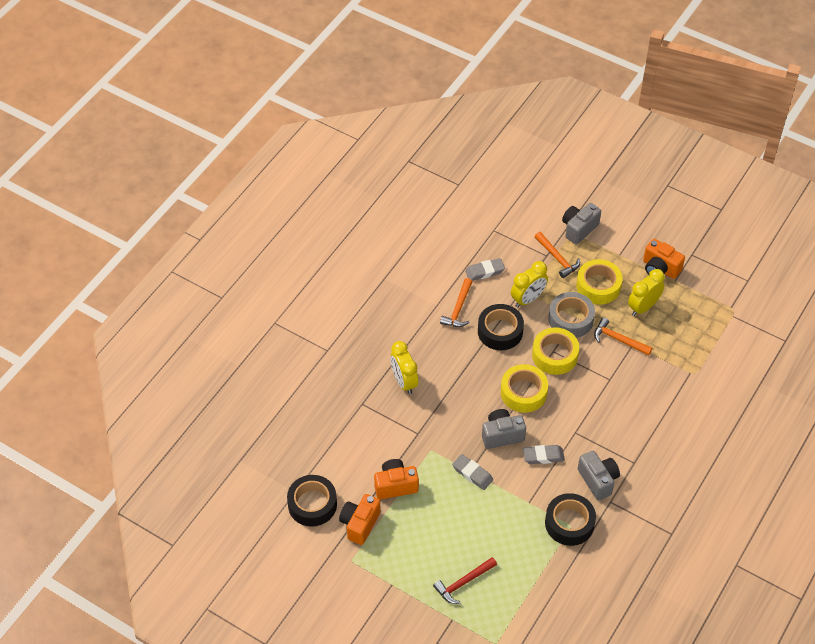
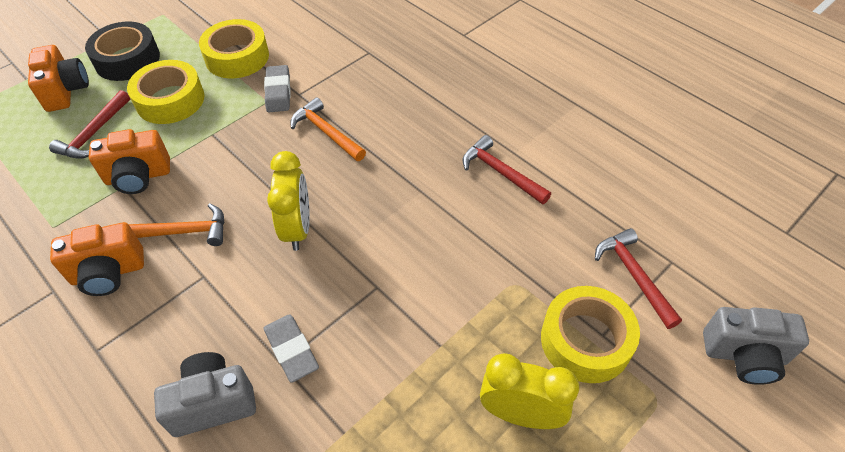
black tape: 3 -> 1
grey camera: 3 -> 2
grey eraser: 3 -> 2
grey tape: 1 -> 0
orange hammer: 3 -> 2
red hammer: 1 -> 3
yellow clock: 3 -> 2

